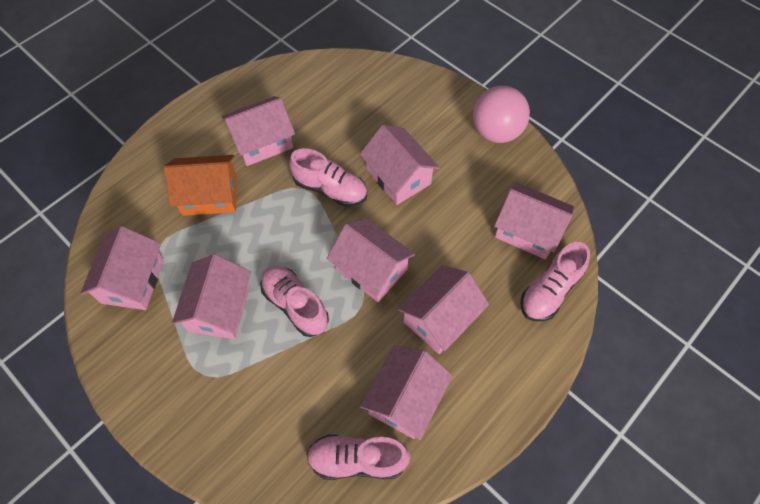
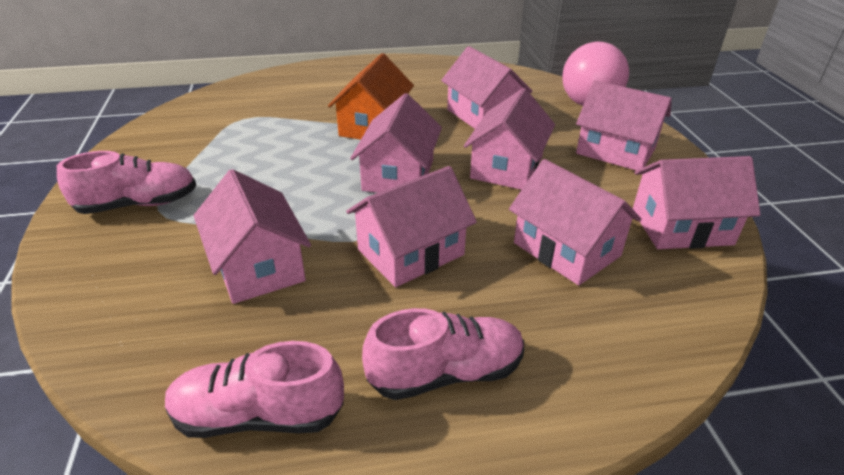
pink shoe: 4 -> 3

